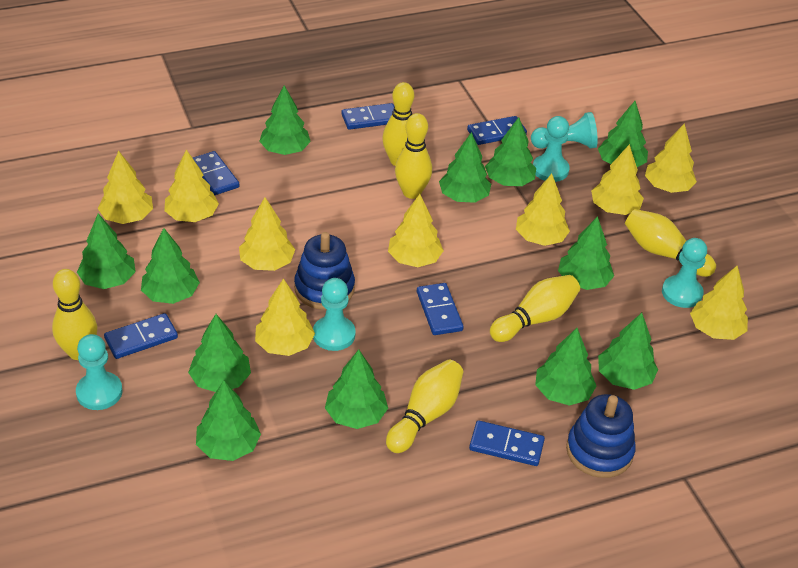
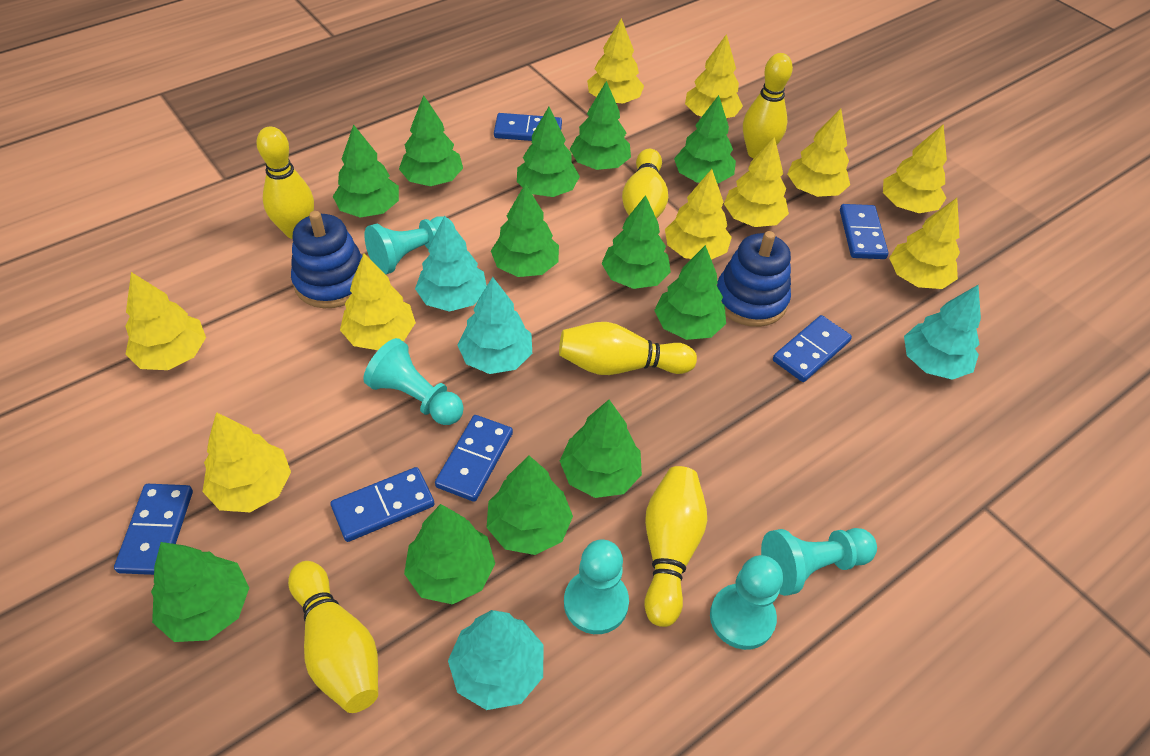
turquoise tree: 0 -> 4
yellow tree: 9 -> 10

